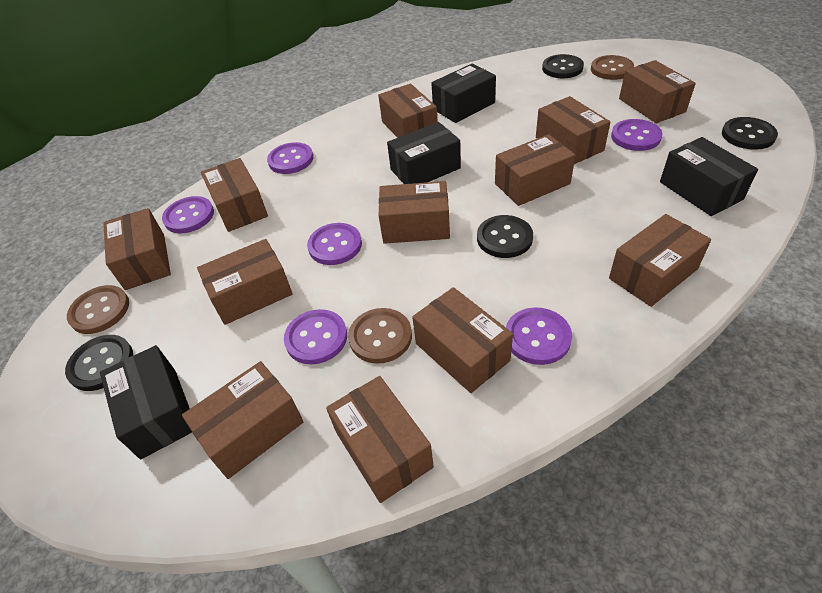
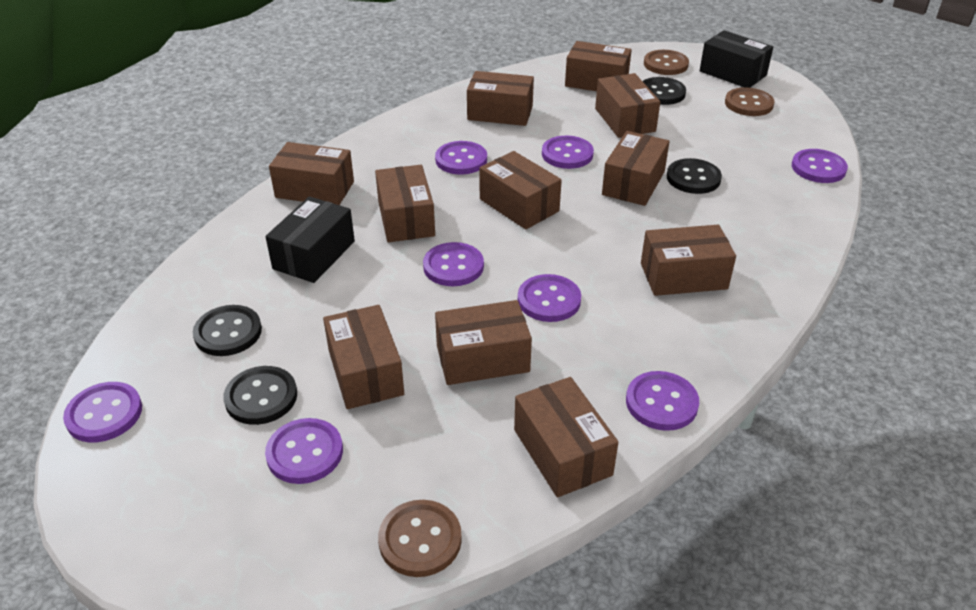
black box: 4 -> 2
brown box: 12 -> 11
purple button: 6 -> 8

